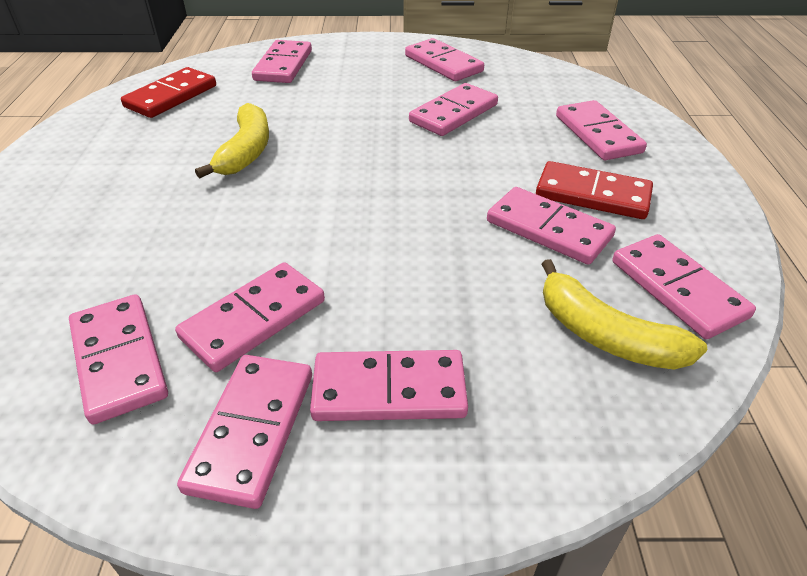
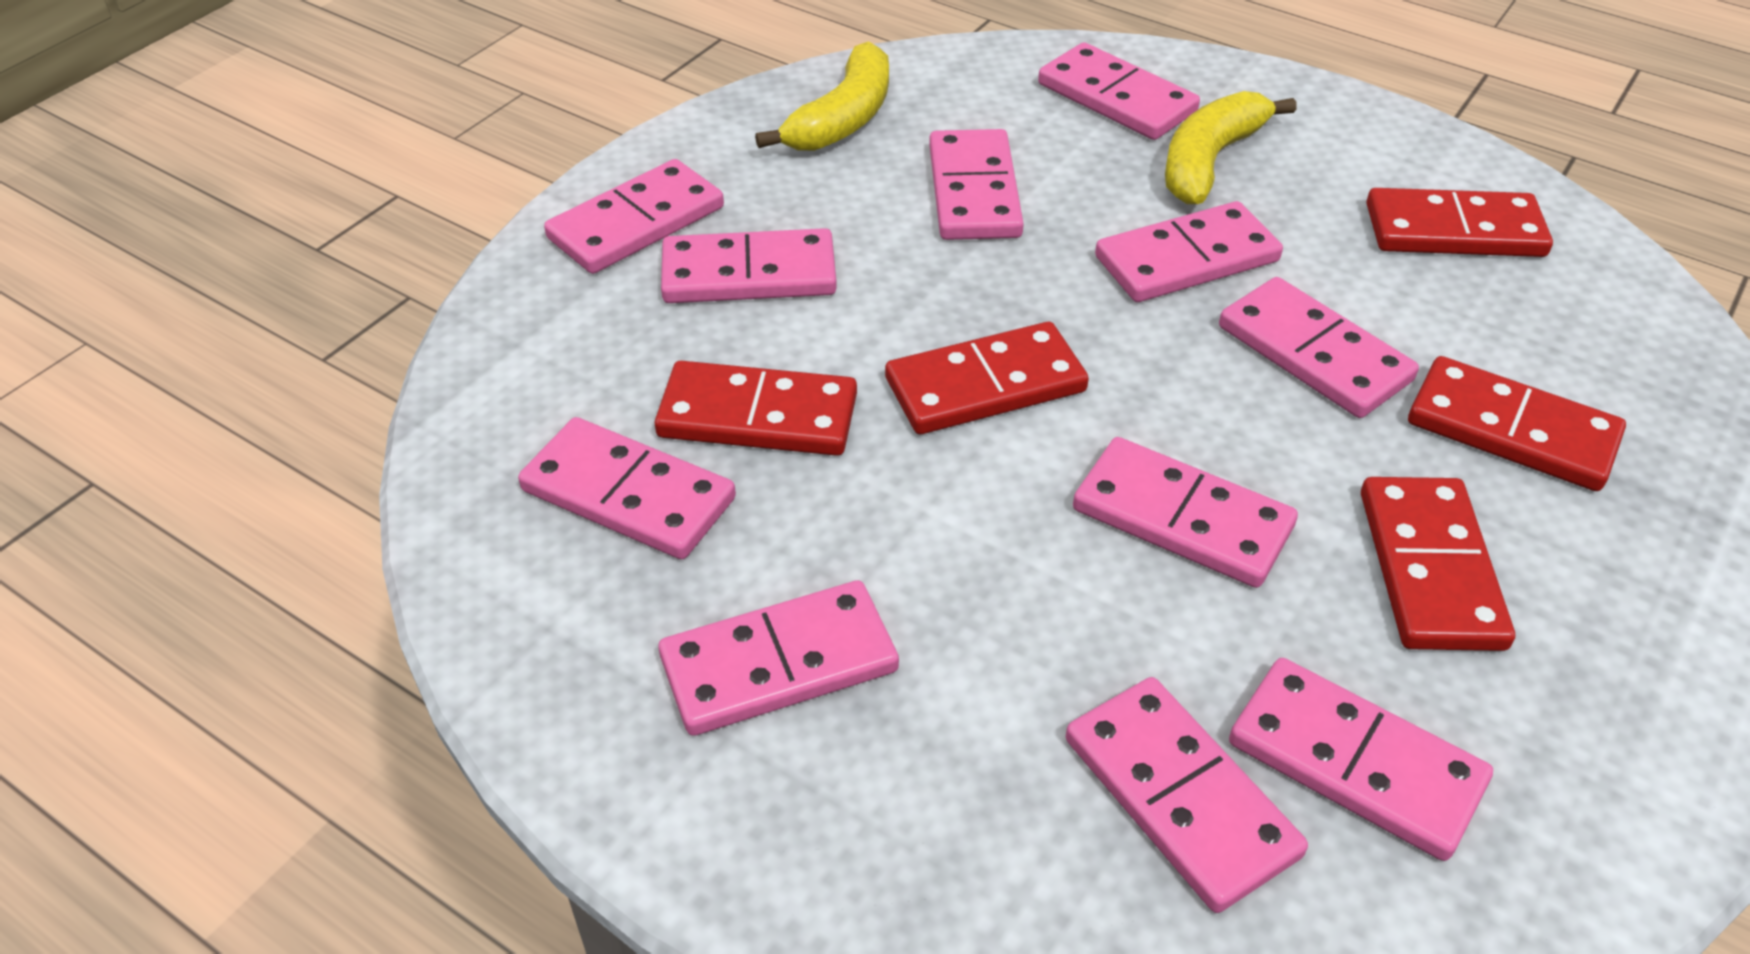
pink domino: 10 -> 11
red domino: 2 -> 5

